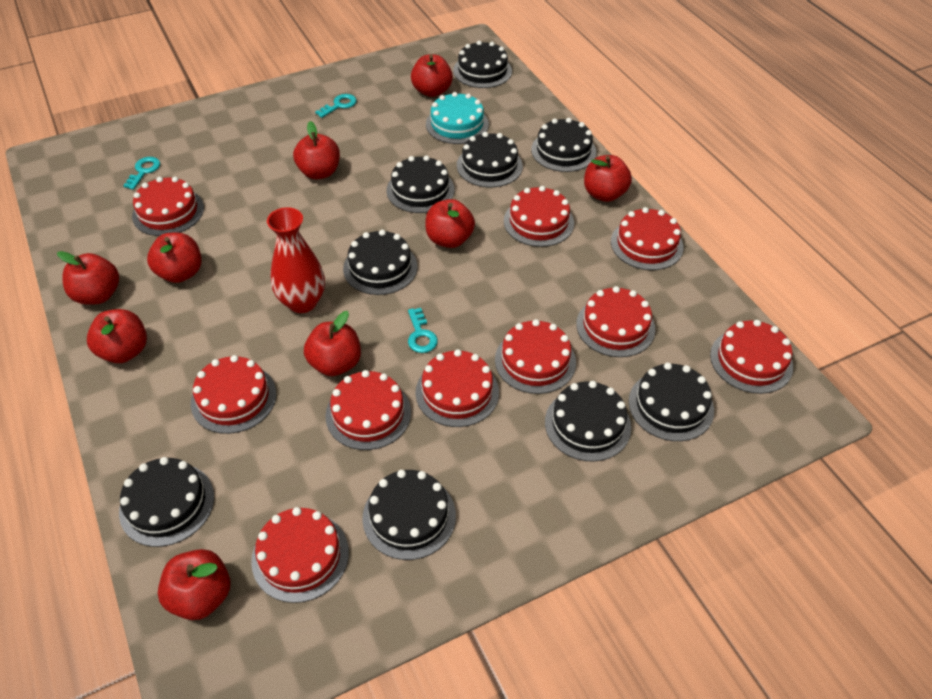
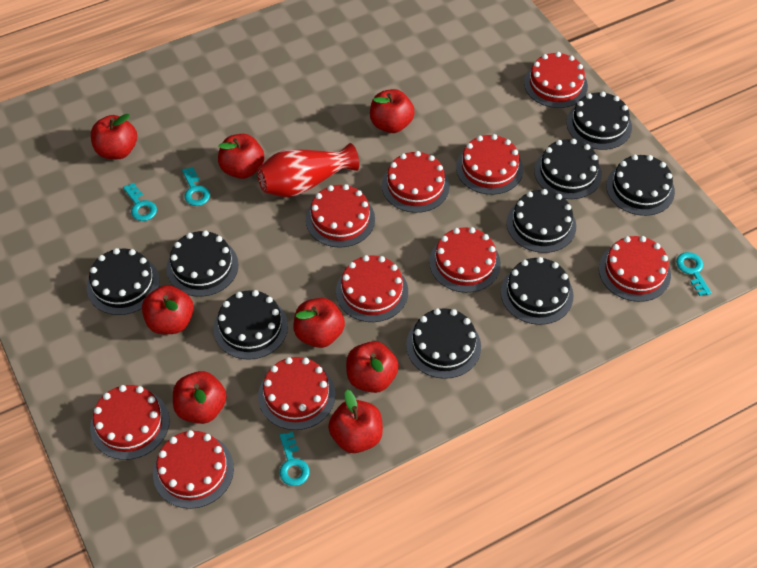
red apple: 9 -> 8
turquoise cake: 1 -> 0
turquoise key: 3 -> 4

